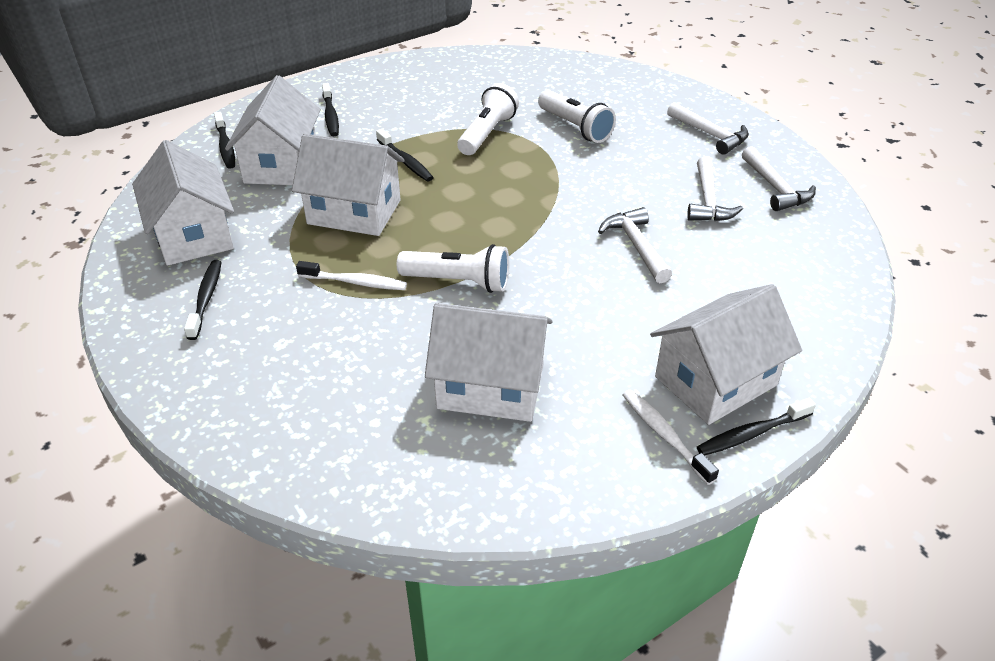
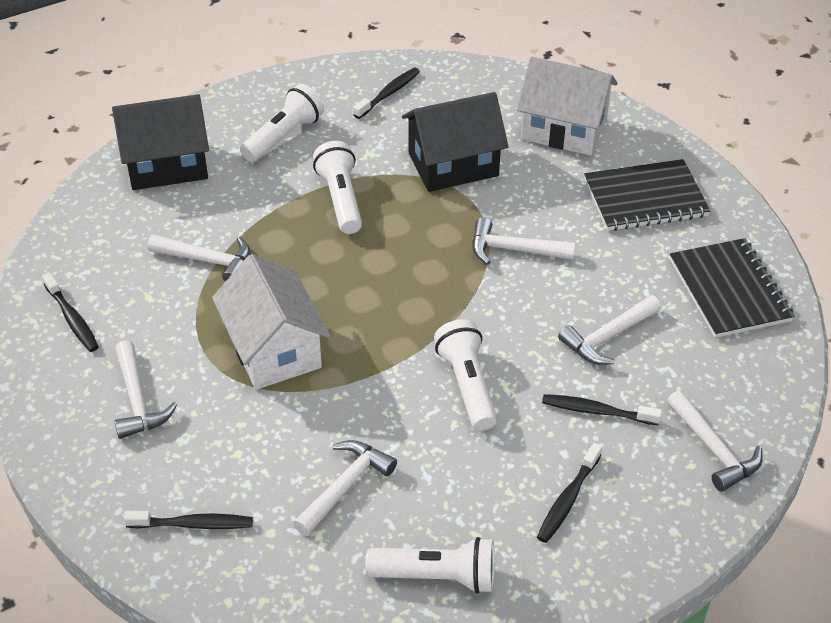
black house: 0 -> 2
black notebook: 0 -> 2
white flashlight: 3 -> 4
white hammer: 4 -> 6
white house: 5 -> 2
white toothbrush: 2 -> 0

